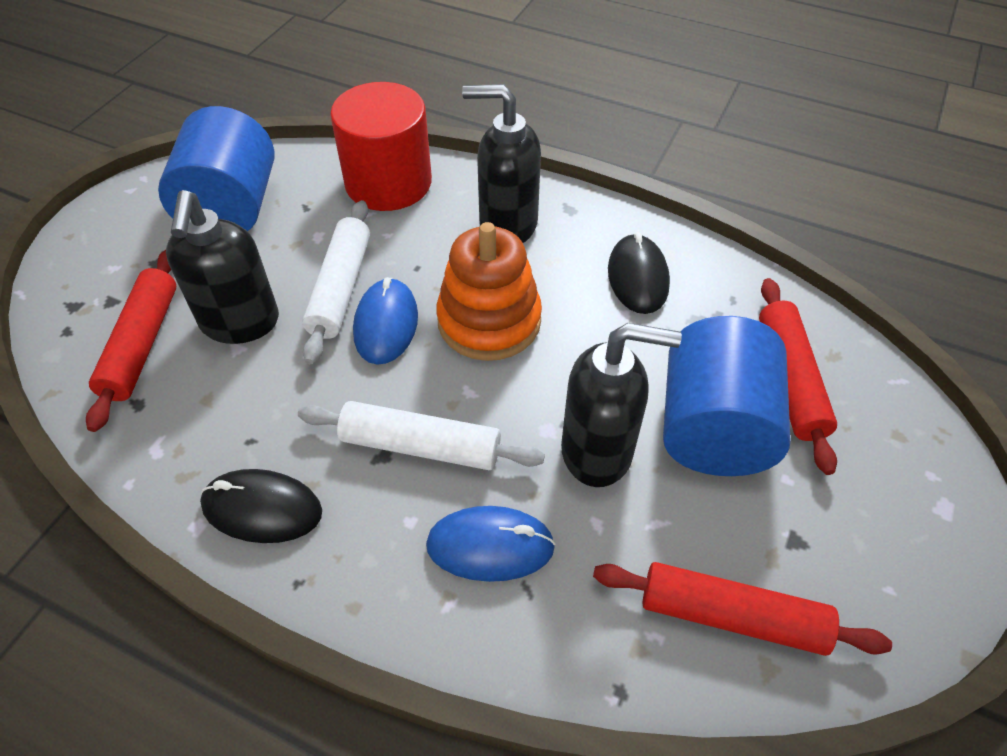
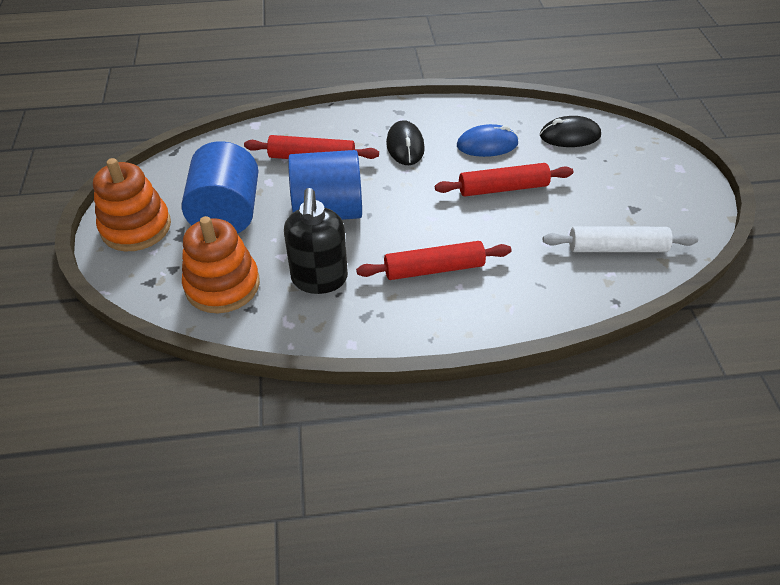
black soap dispenser: 3 -> 1
blue mouse: 2 -> 1
orange stacking toy: 1 -> 2
red cylinder: 1 -> 0
white rolling pin: 2 -> 1

